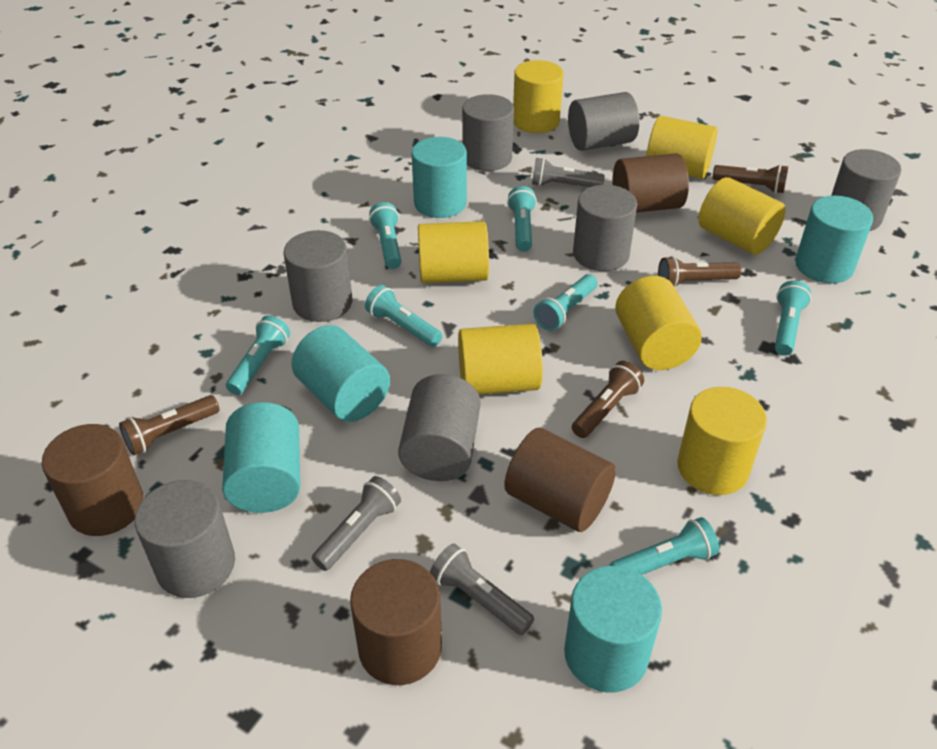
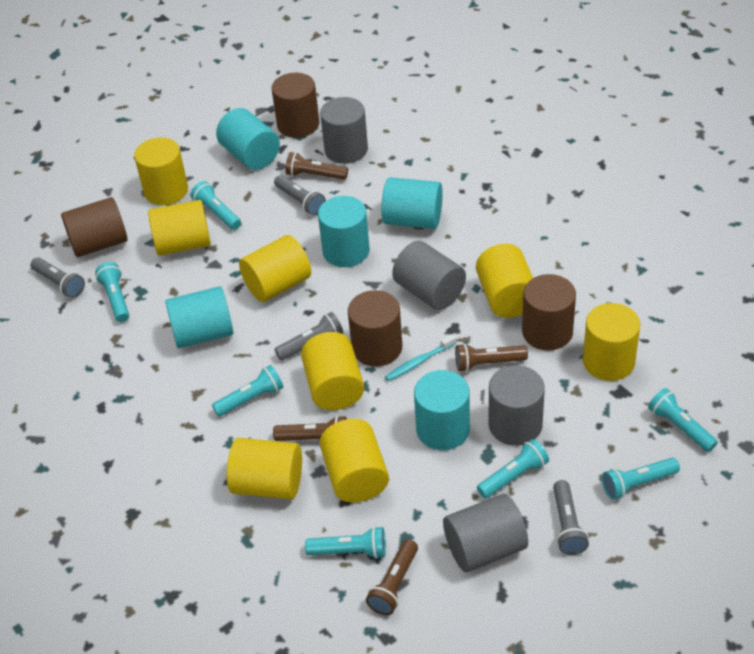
grey cylinder: 7 -> 4
grey flashlight: 3 -> 4
turquoise toothbrush: 0 -> 1
yellow cylinder: 7 -> 8

